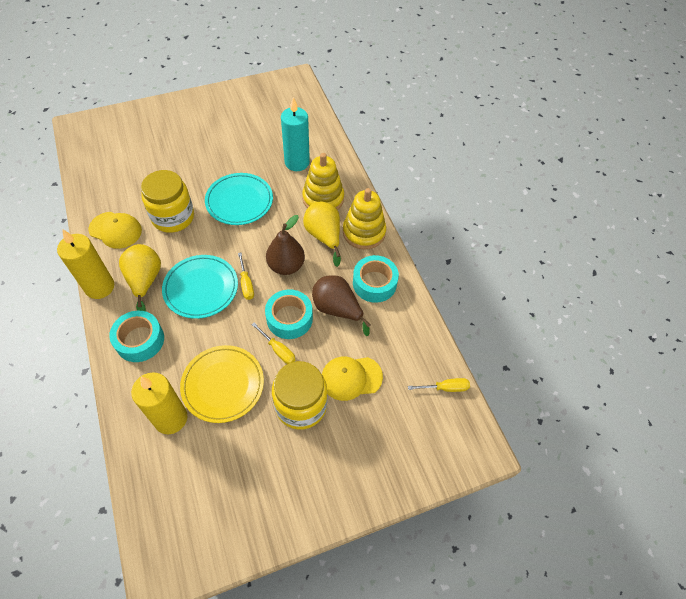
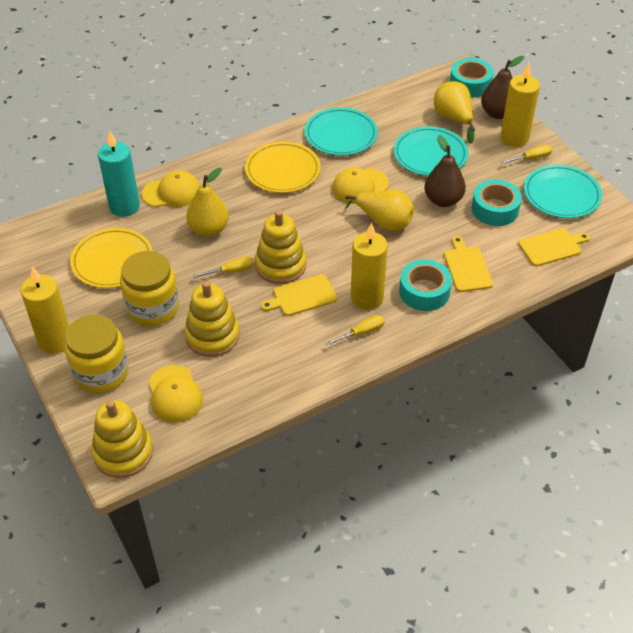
turquoise plate: 2 -> 3
yellow candle: 2 -> 3
yellow cap: 2 -> 3
yellow cutting board: 0 -> 3
yellow pear: 2 -> 3
yellow plate: 1 -> 2
yellow stacking toy: 2 -> 3

